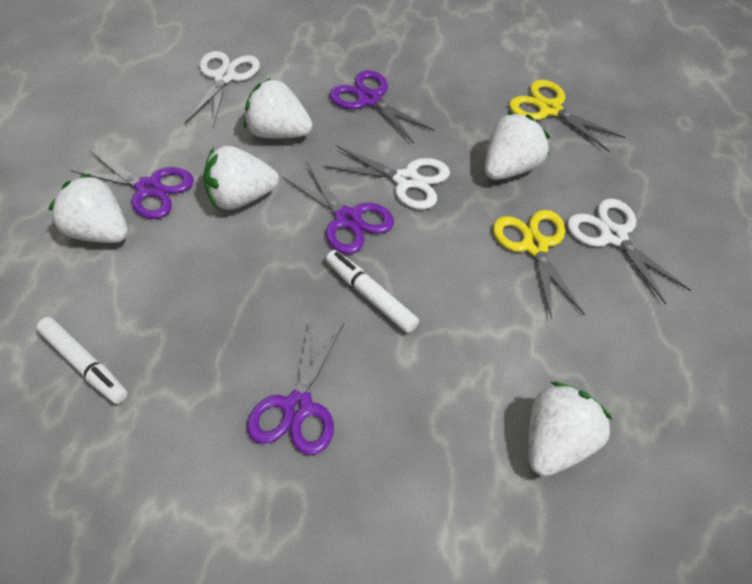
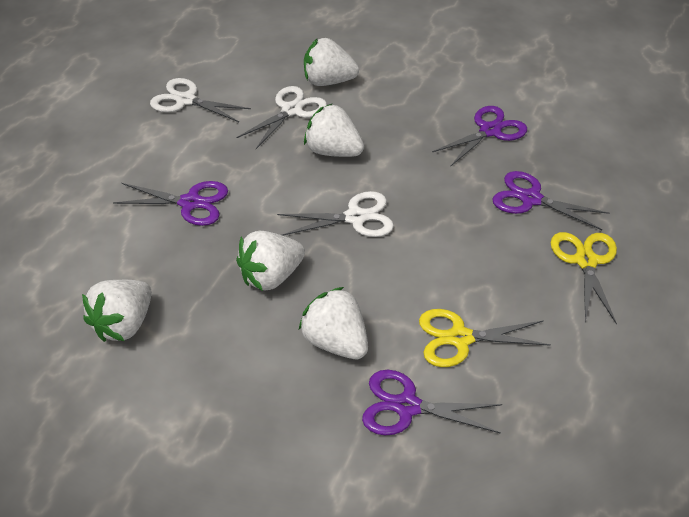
white marker: 2 -> 0

